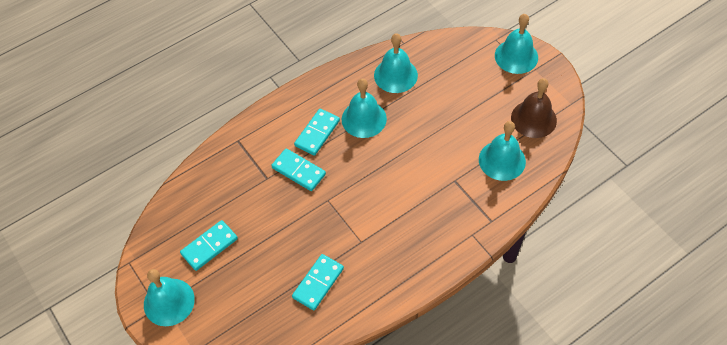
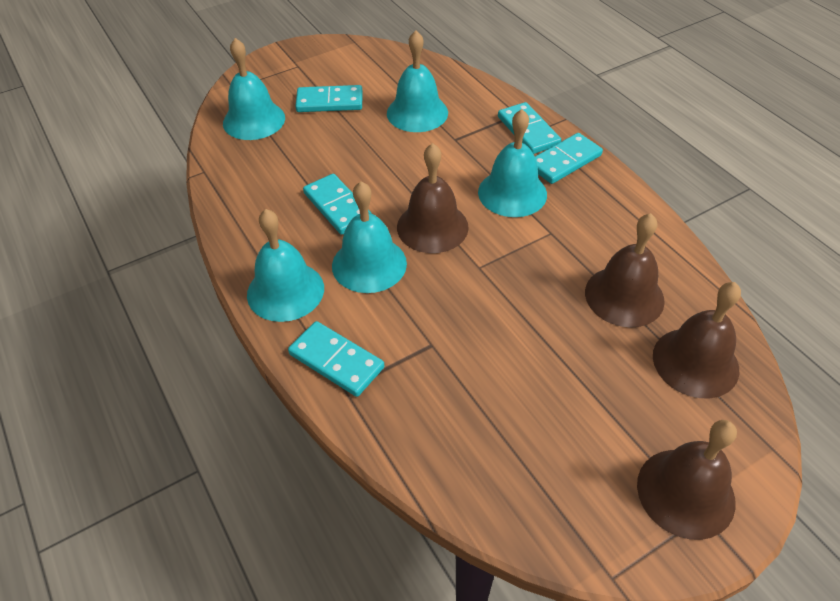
brown bell: 1 -> 4
turquoise domino: 4 -> 5

